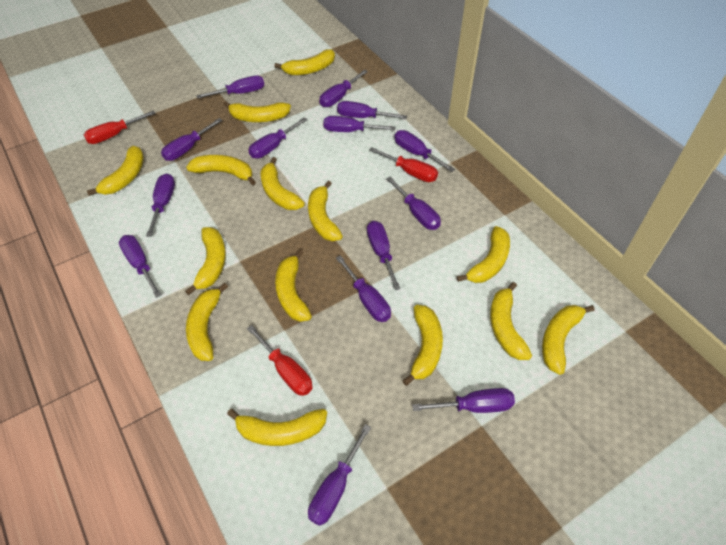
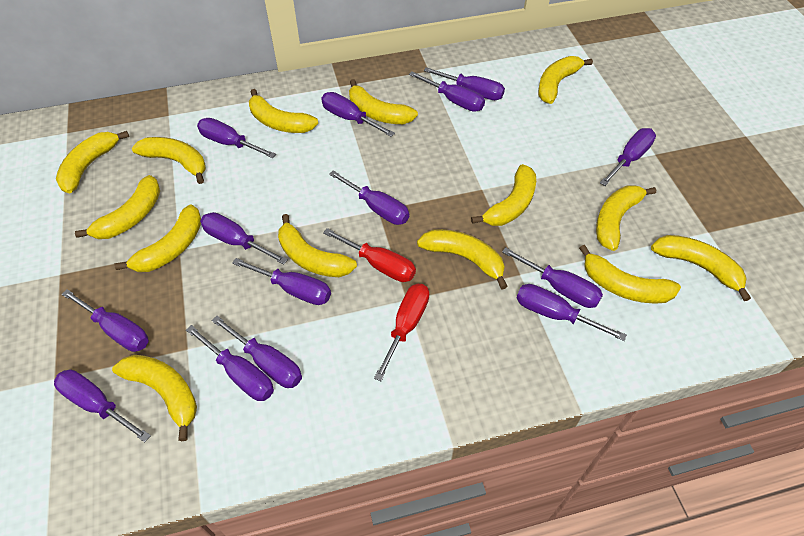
red screwdriver: 3 -> 2

